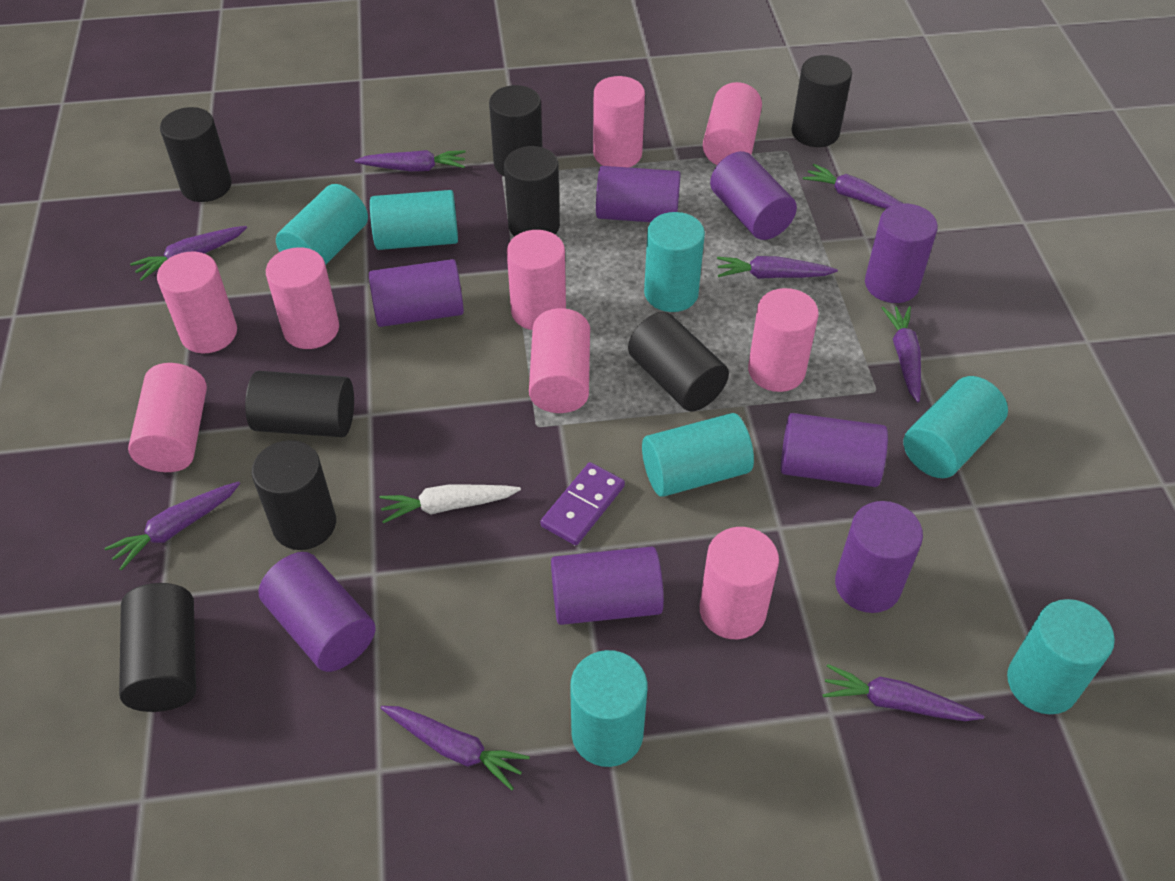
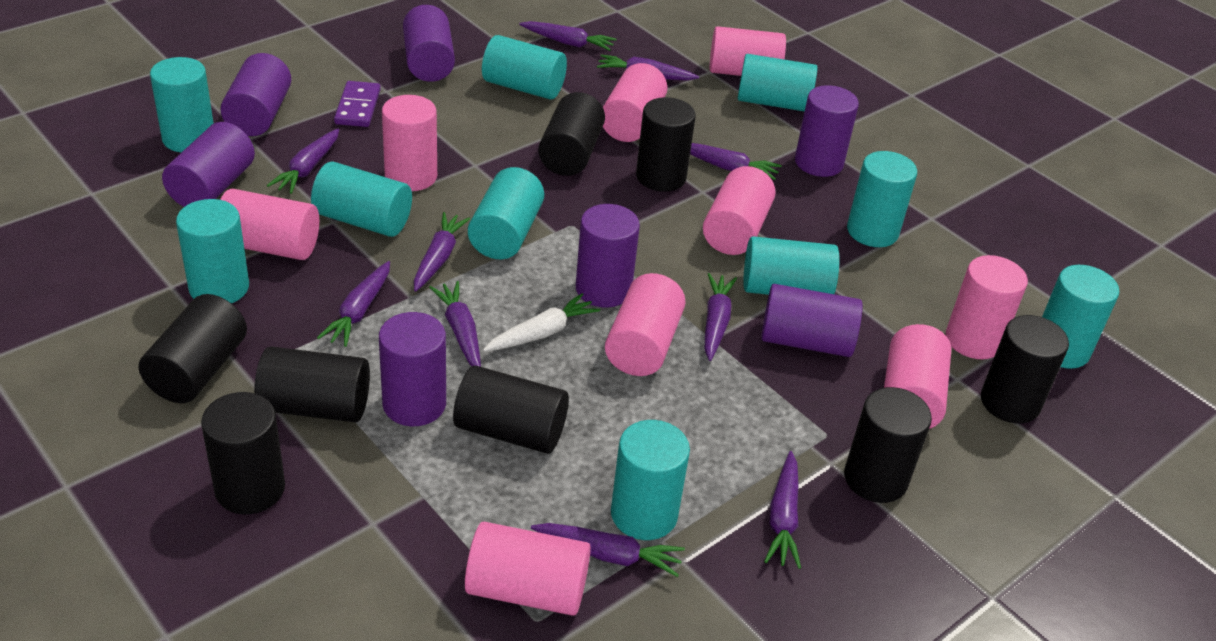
purple carrot: 8 -> 10
purple cylinder: 8 -> 7
turquoise cylinder: 7 -> 10

